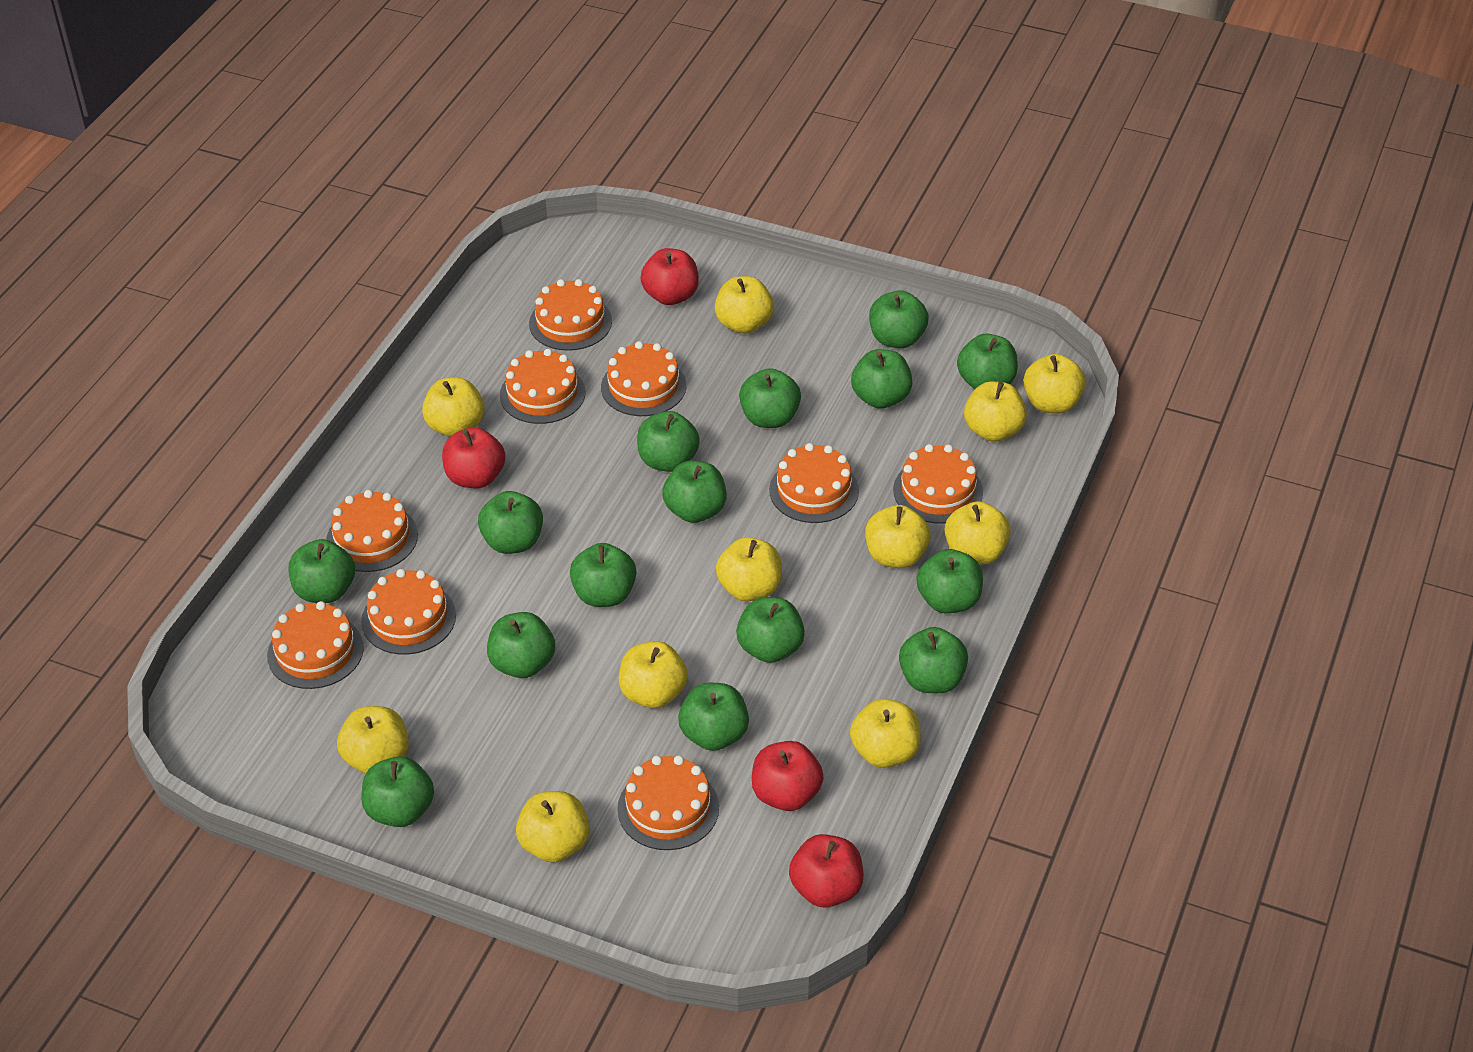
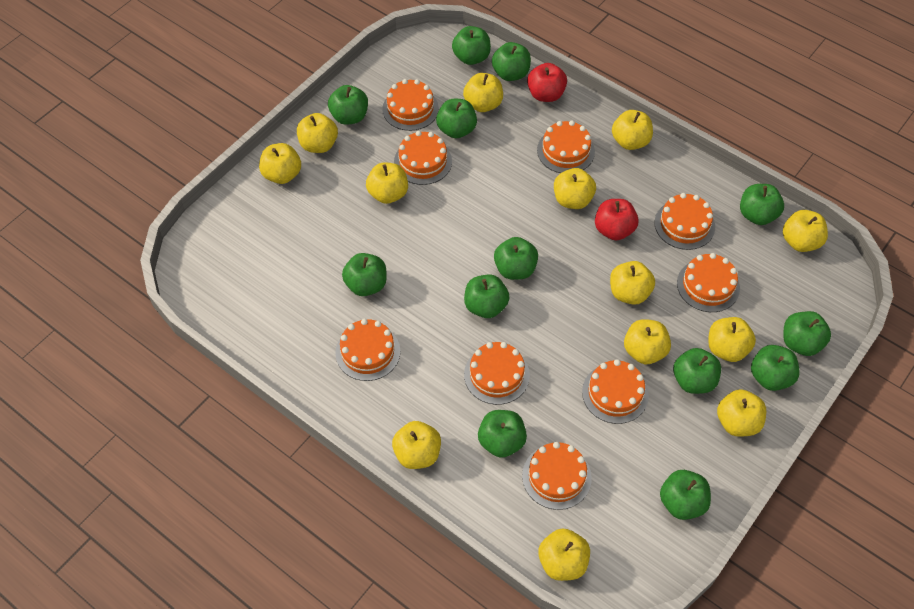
green apple: 15 -> 13
red apple: 4 -> 2
yellow apple: 11 -> 13

